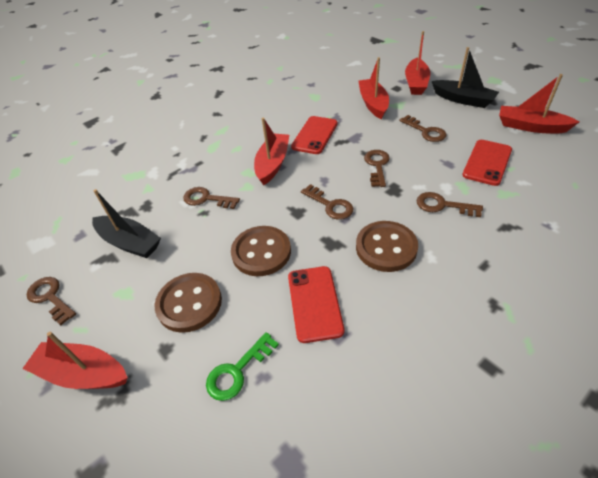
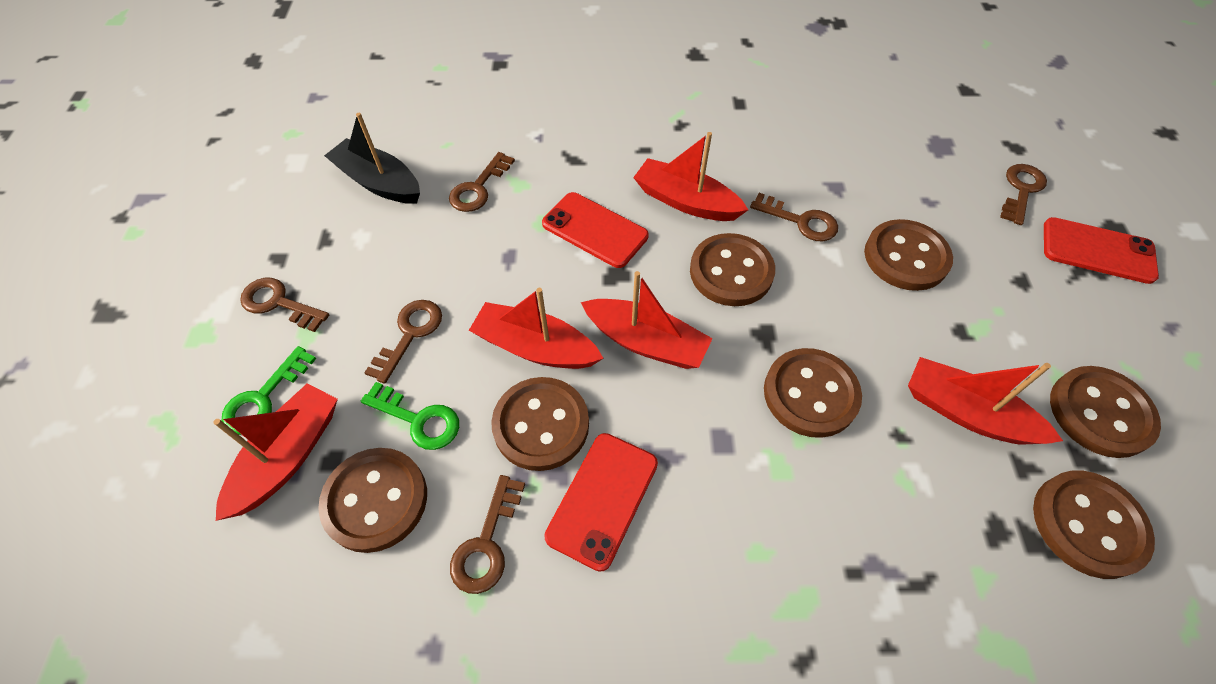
black boat: 2 -> 1
brown button: 3 -> 7
green key: 1 -> 2

